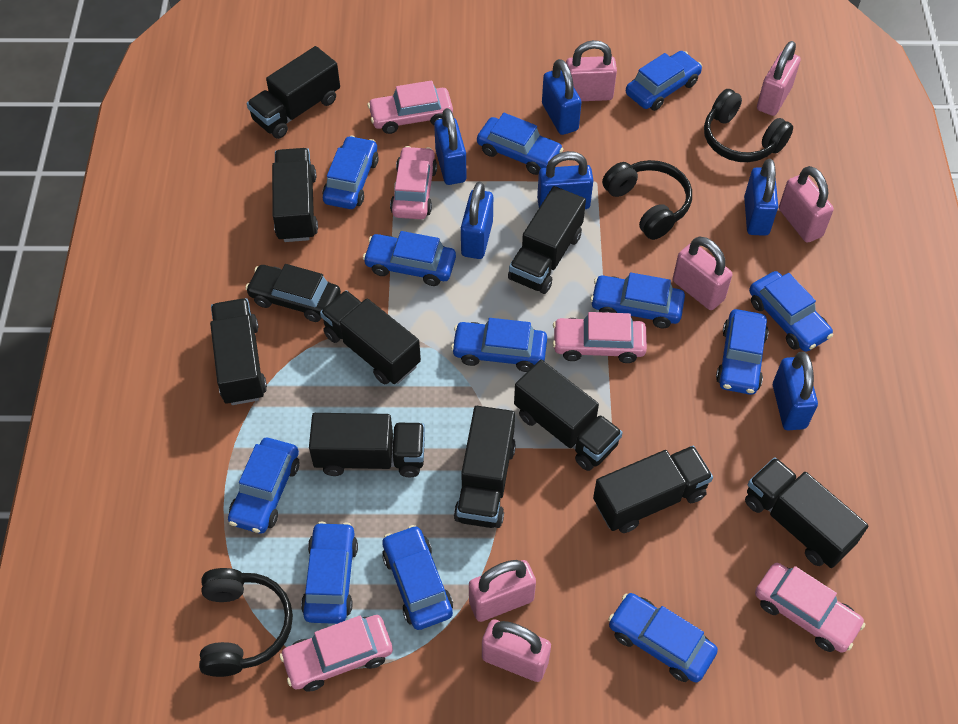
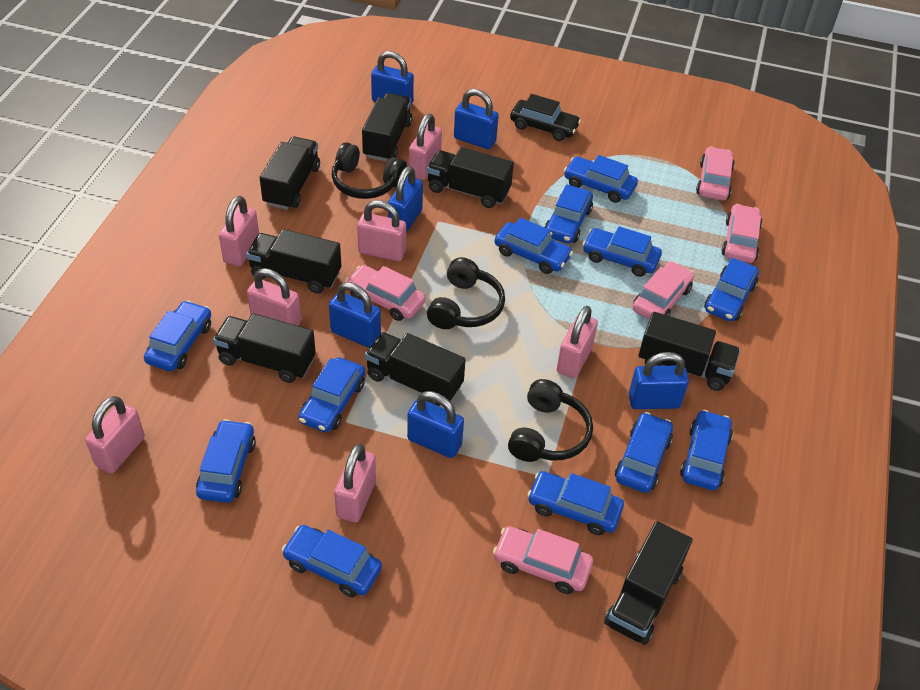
black truck: 10 -> 8
pink padlock: 6 -> 7

